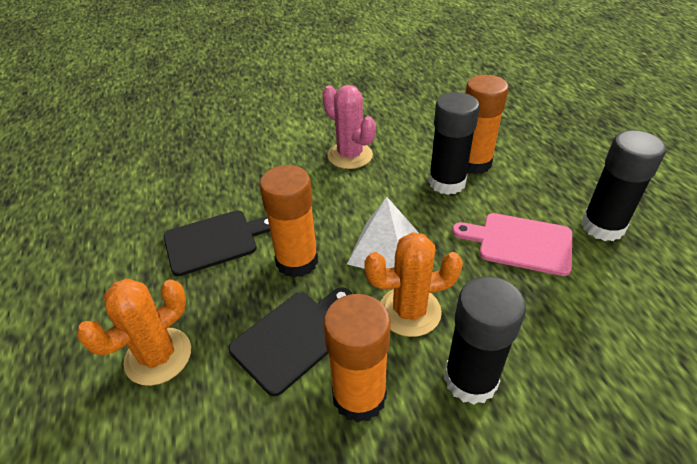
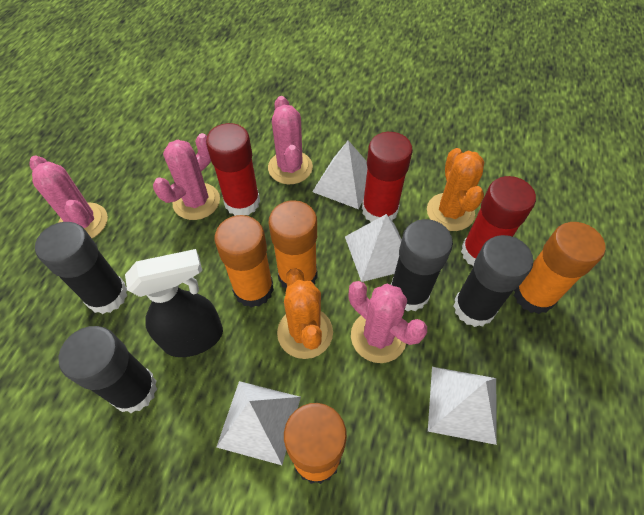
black cutting board: 2 -> 0
black glue stick: 3 -> 4
black spray bottle: 0 -> 1
orange glue stick: 3 -> 4
pink cactus: 1 -> 4
pink cutting board: 1 -> 0
red glue stick: 0 -> 3
white pyramid: 1 -> 4

